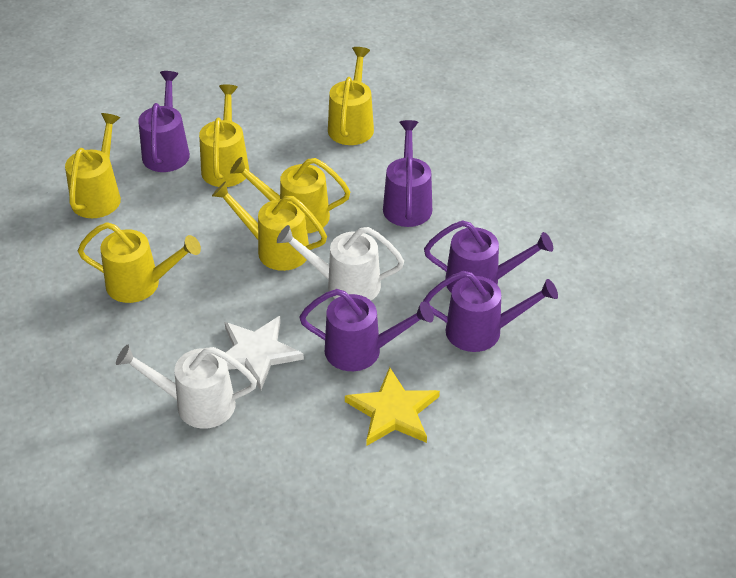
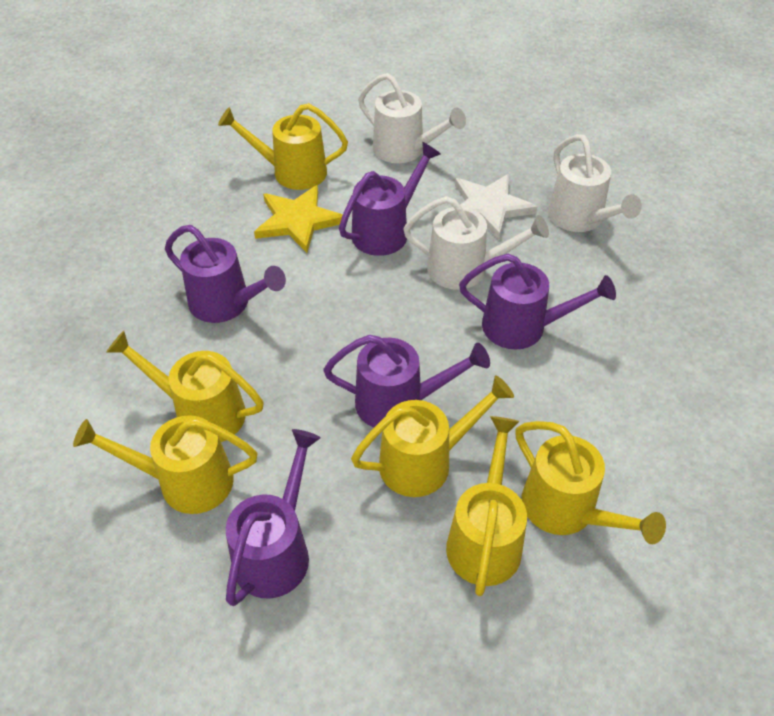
white watering can: 2 -> 3

